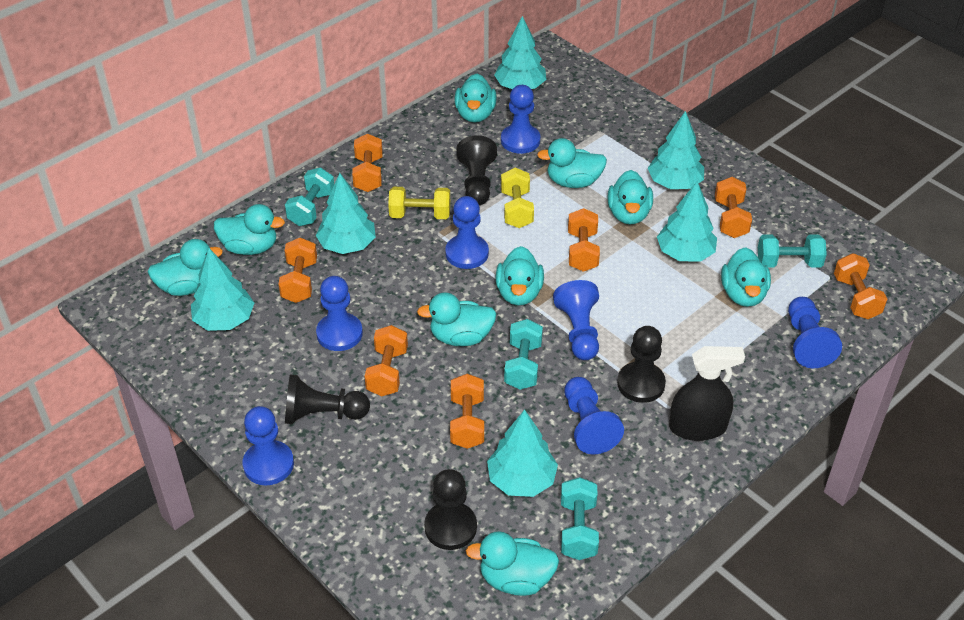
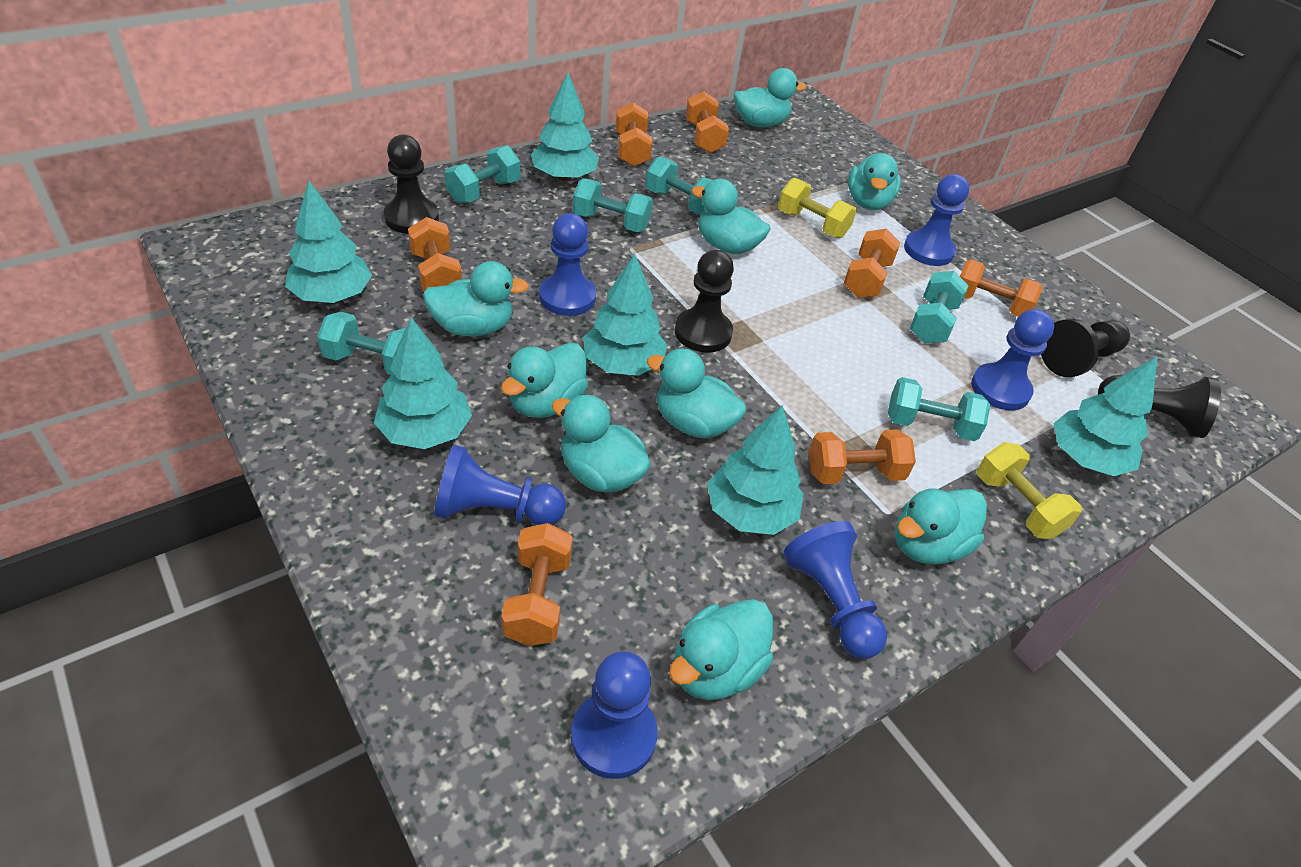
black spray bottle: 1 -> 0
blue pawn: 7 -> 6
turquoise dumbbell: 4 -> 6

